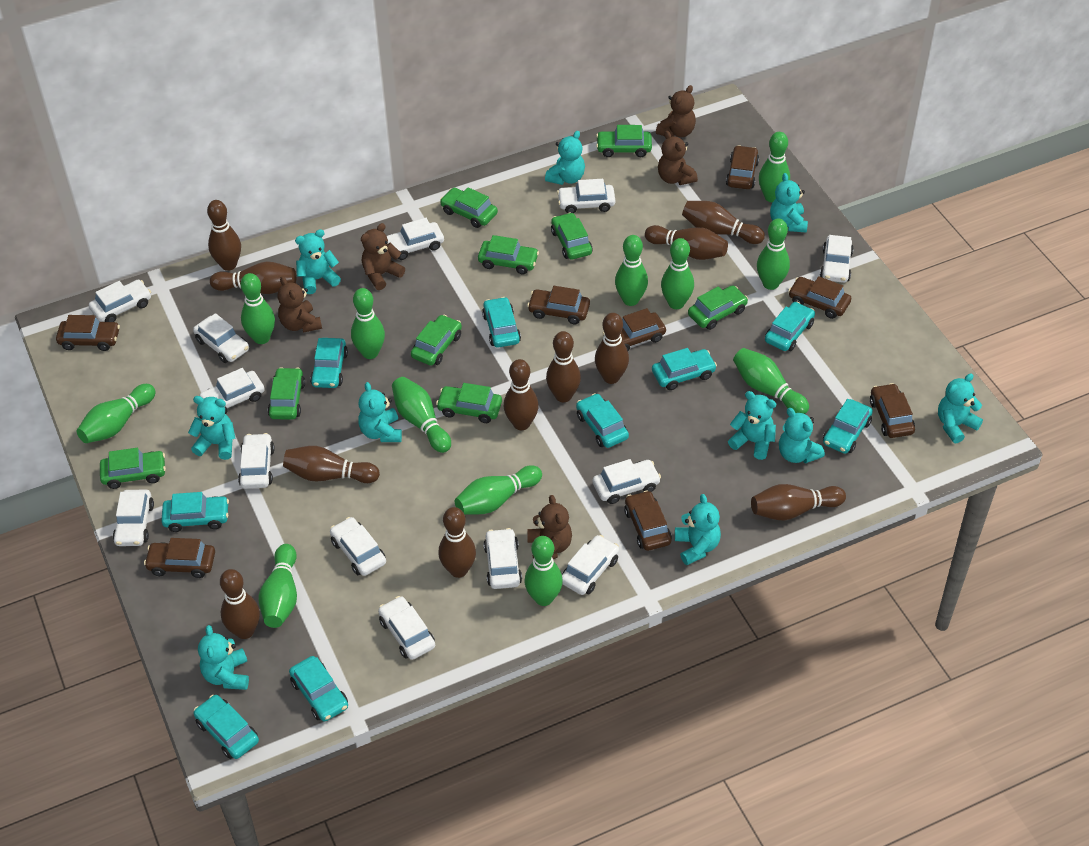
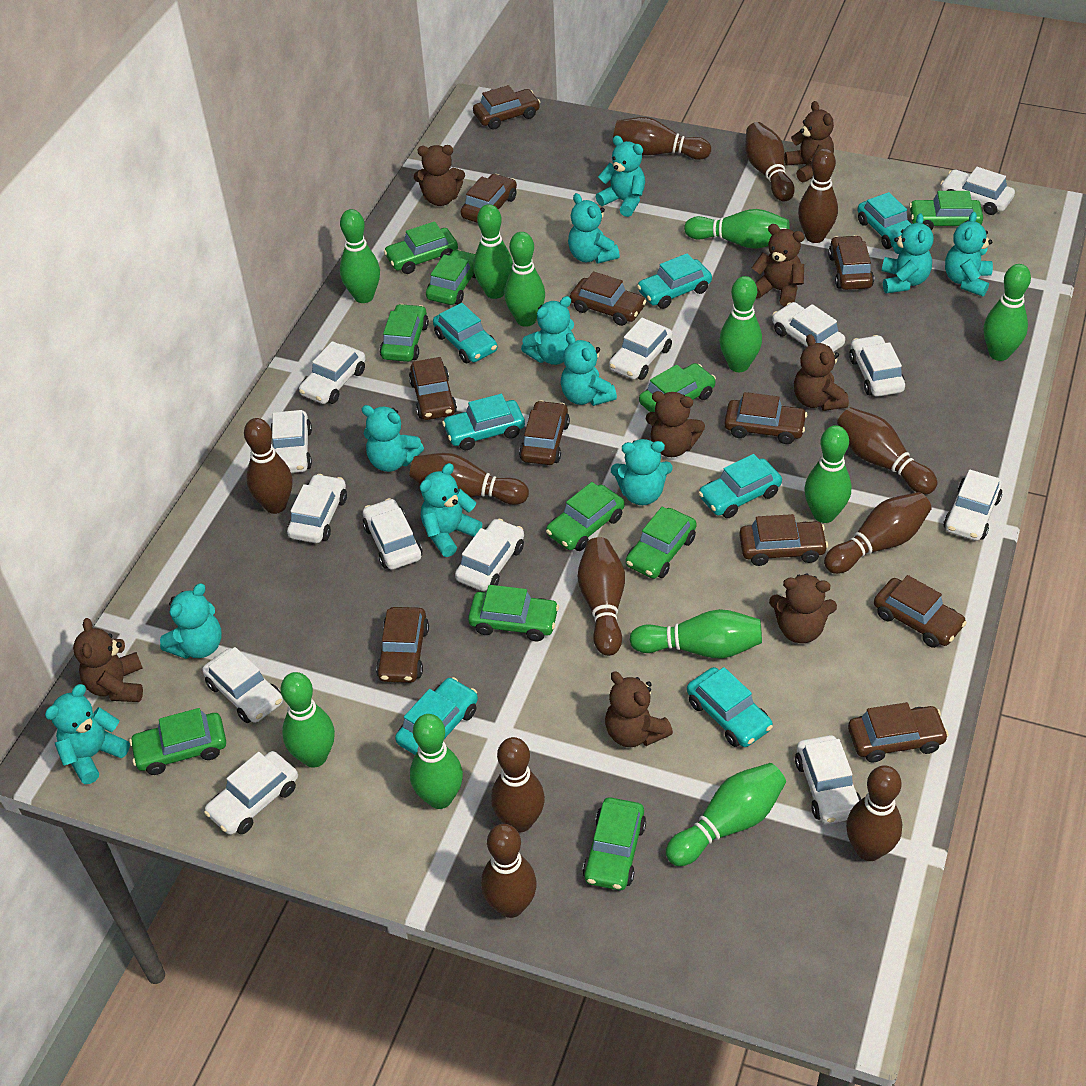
brown car: 8 -> 11
brown teddy bear: 5 -> 8
green bowling pin: 12 -> 11
green car: 9 -> 10
turquoise car: 9 -> 7
turquoise teddy bear: 10 -> 11

